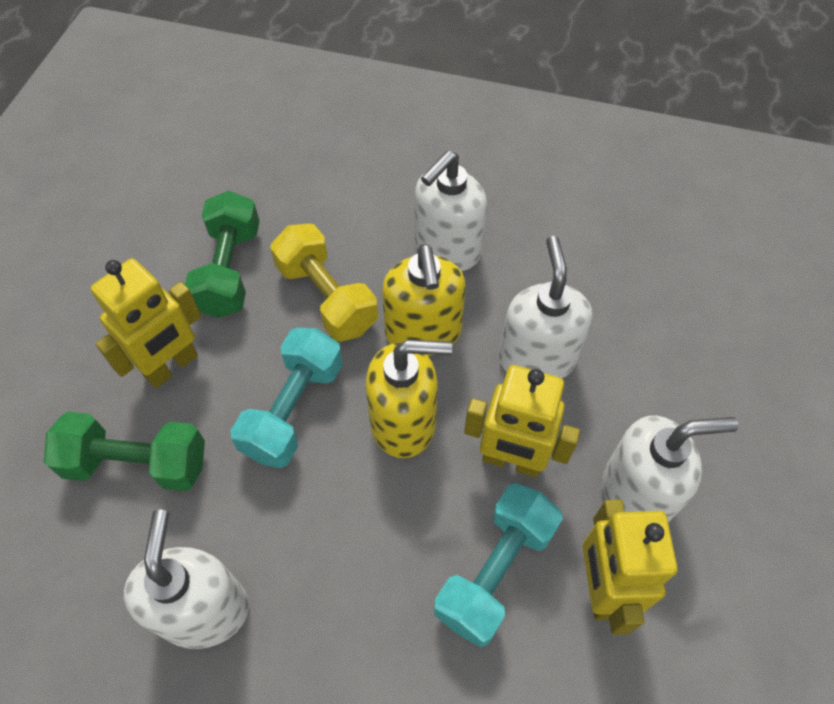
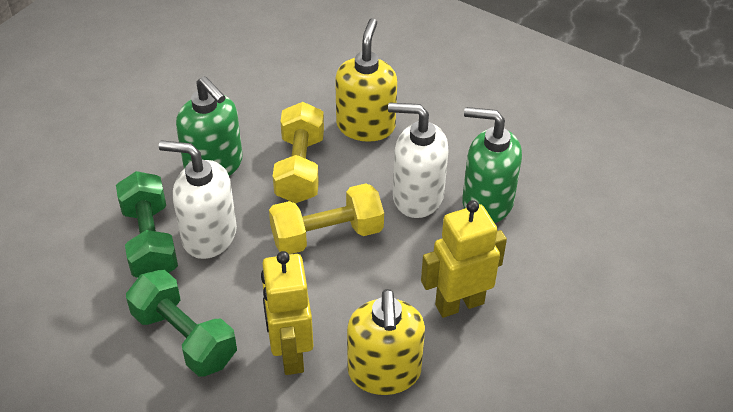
green soap dispenser: 0 -> 2
turquoise dumbbell: 2 -> 0
white soap dispenser: 4 -> 2
yellow dumbbell: 1 -> 2
yellow robot: 3 -> 2

